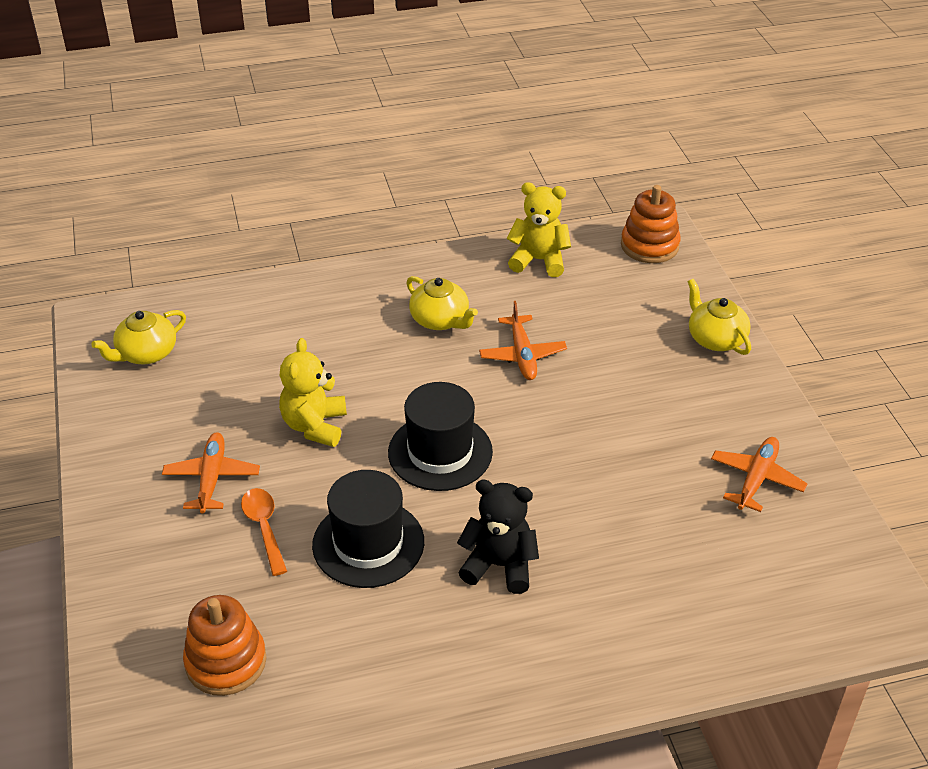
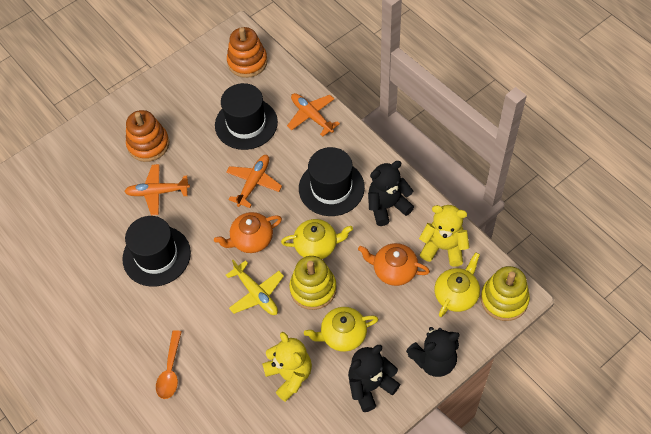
black hat: 2 -> 3
black teddy bear: 1 -> 3
orange teapot: 0 -> 2
yellow plane: 0 -> 1
yellow stacking toy: 0 -> 2

